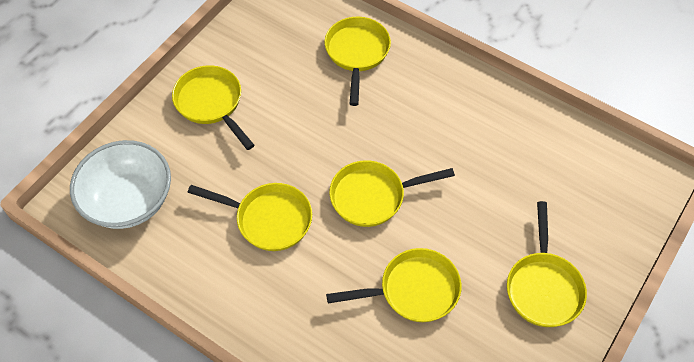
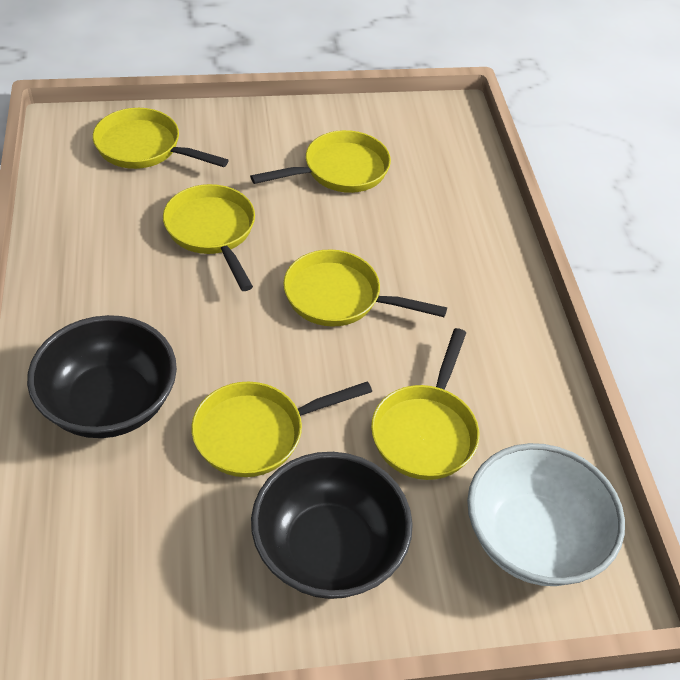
black bowl: 0 -> 2

